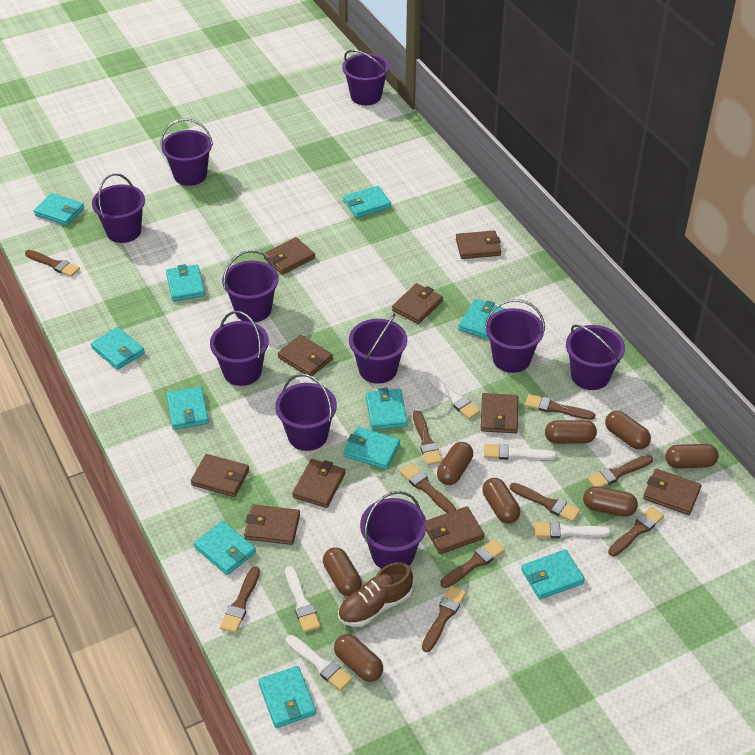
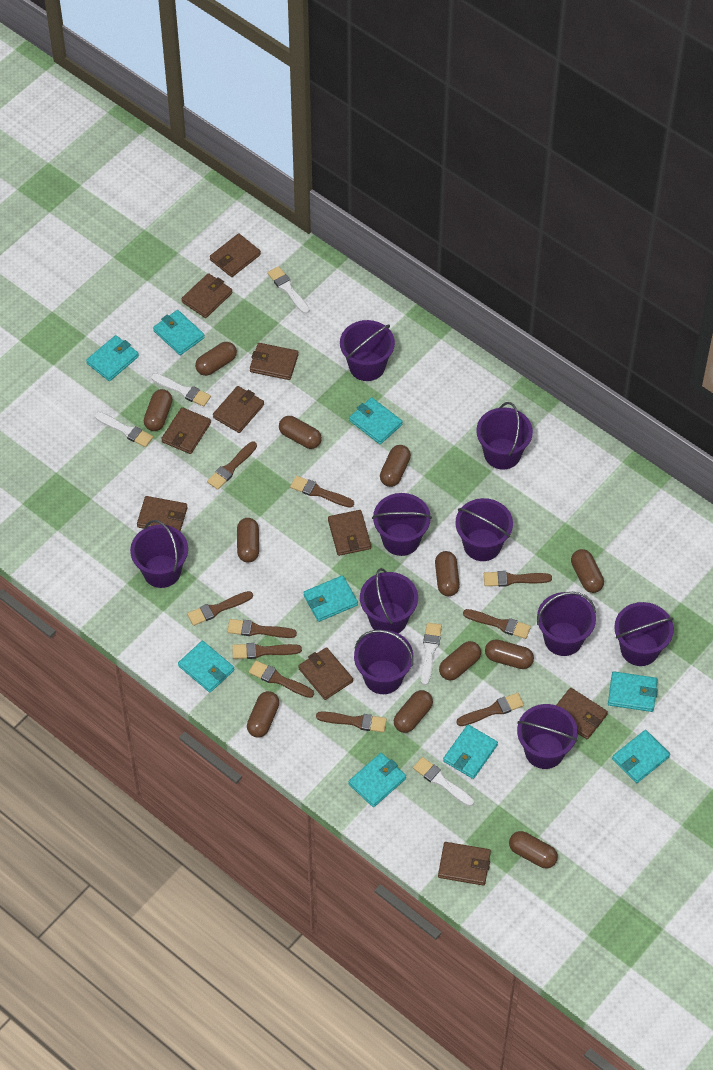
brown capsule: 8 -> 12
brown shoe: 1 -> 0
turquoise wallet: 11 -> 9

